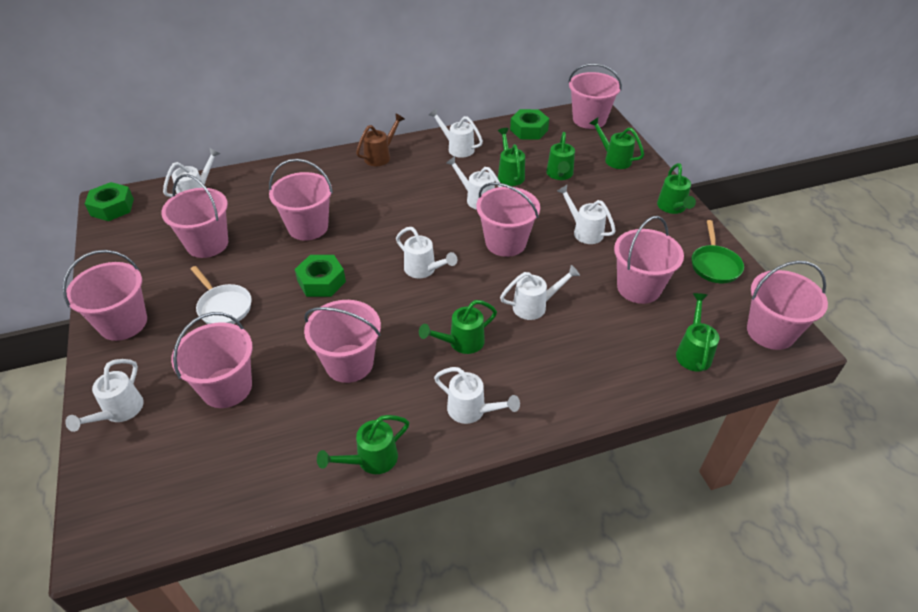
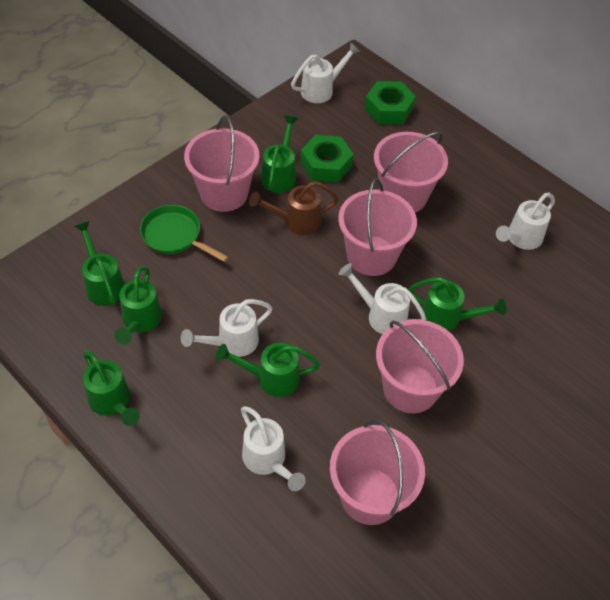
green nut: 3 -> 2
green watering can: 7 -> 6
pink bucket: 9 -> 5
white pan: 1 -> 0
white watering can: 8 -> 5

